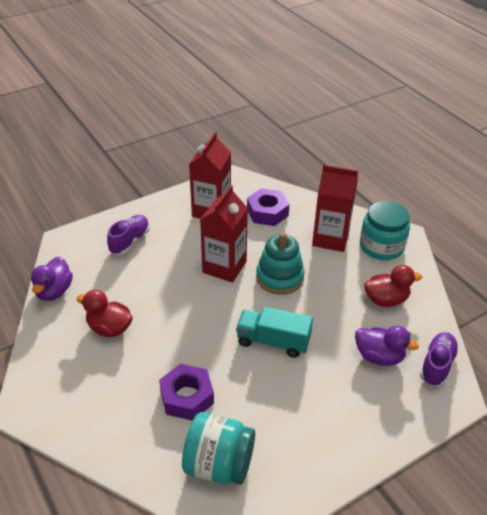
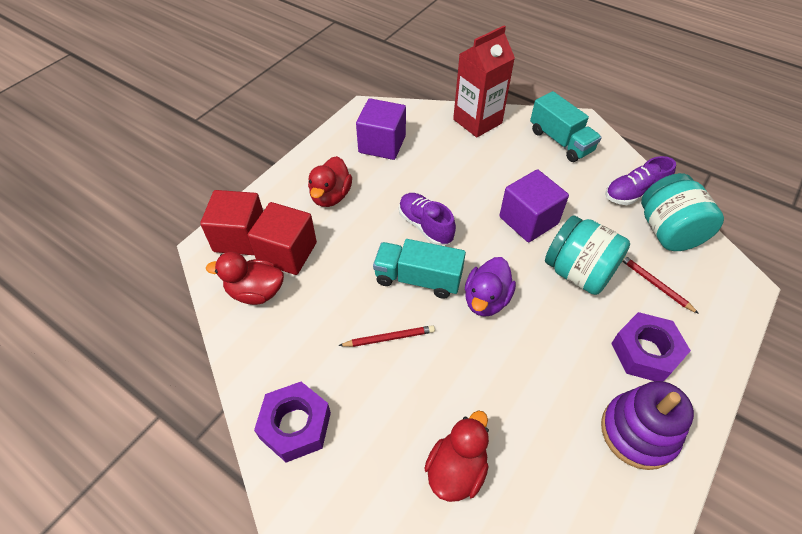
purple cube: 0 -> 2
purple duck: 2 -> 1
purple stacking toy: 0 -> 1
red carton: 3 -> 1
red cube: 0 -> 2
red duck: 2 -> 3
red pencil: 0 -> 2
turquoise stacking toy: 1 -> 0
turquoise truck: 1 -> 2

